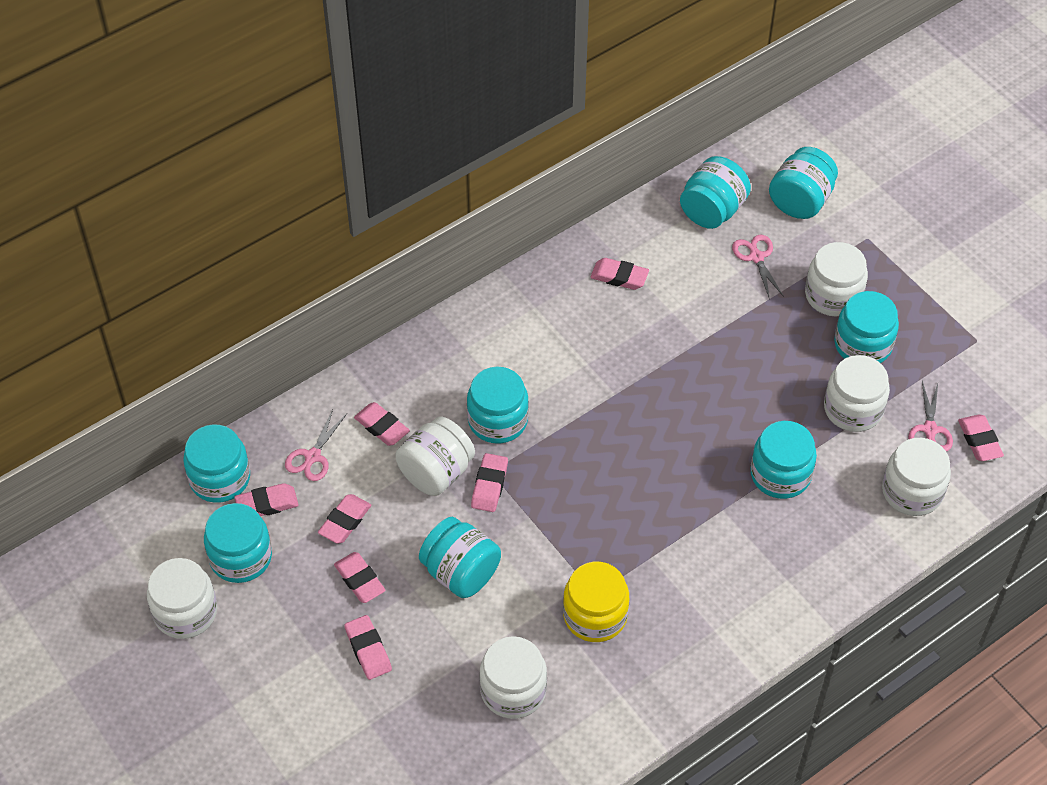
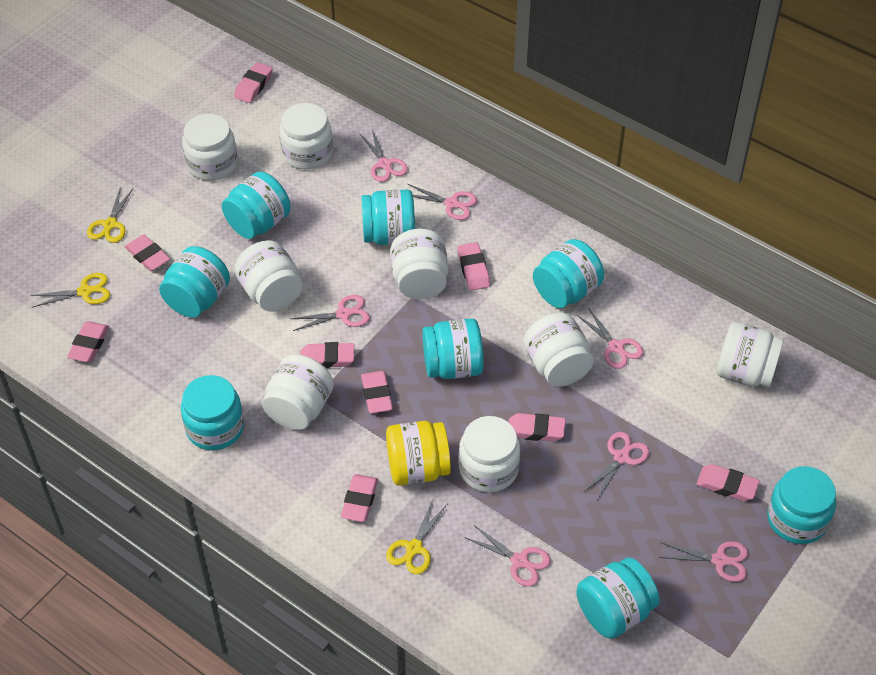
pink eraser: 8 -> 9
pink scissors: 3 -> 7
white jar: 6 -> 8
yellow scissors: 0 -> 3

